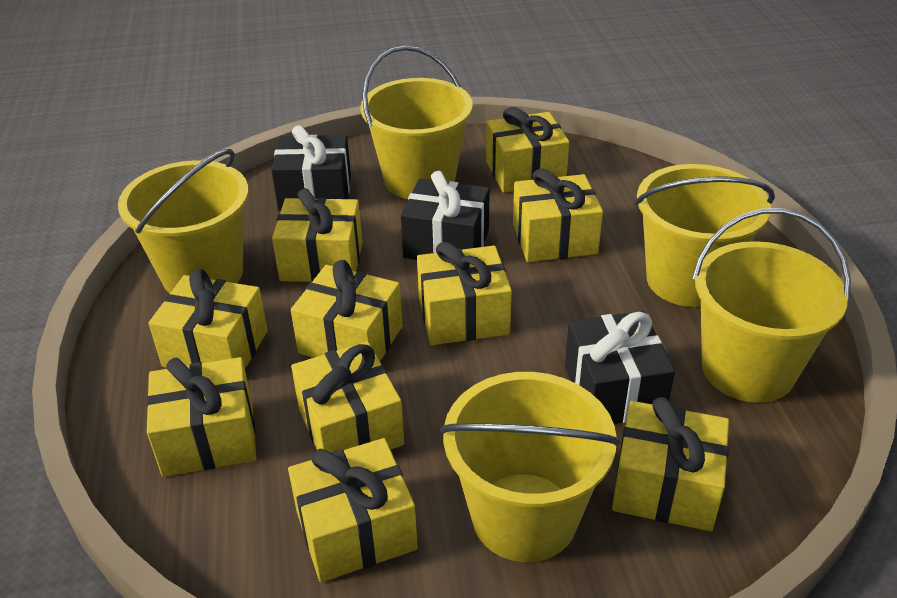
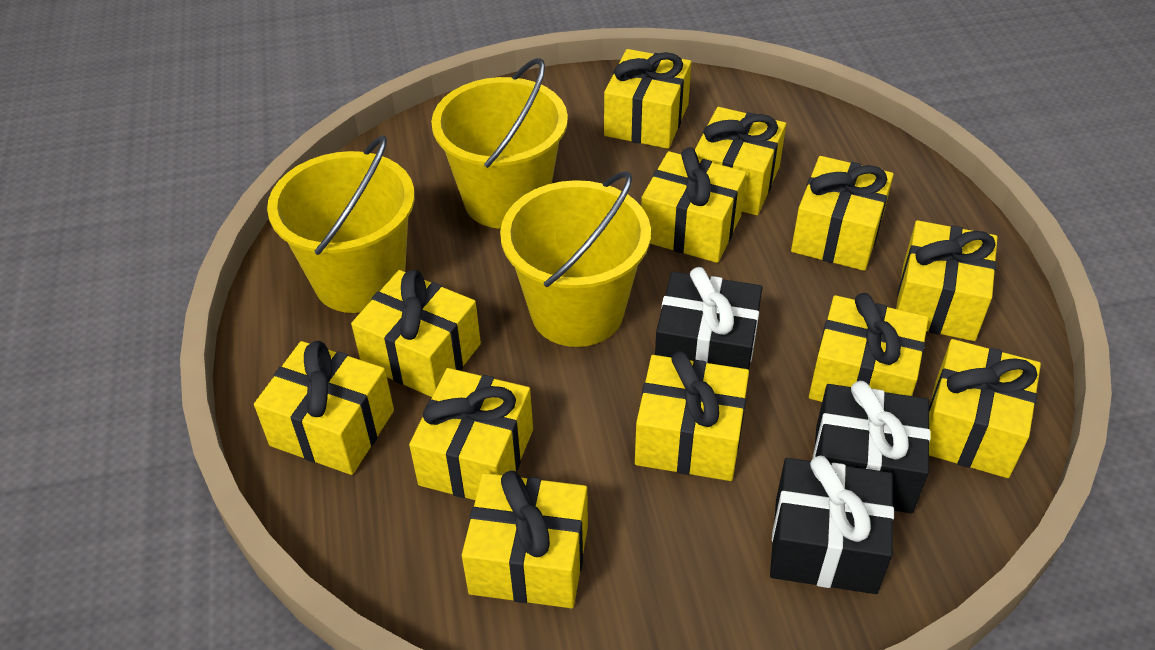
yellow bucket: 5 -> 3
yellow gift: 10 -> 12

